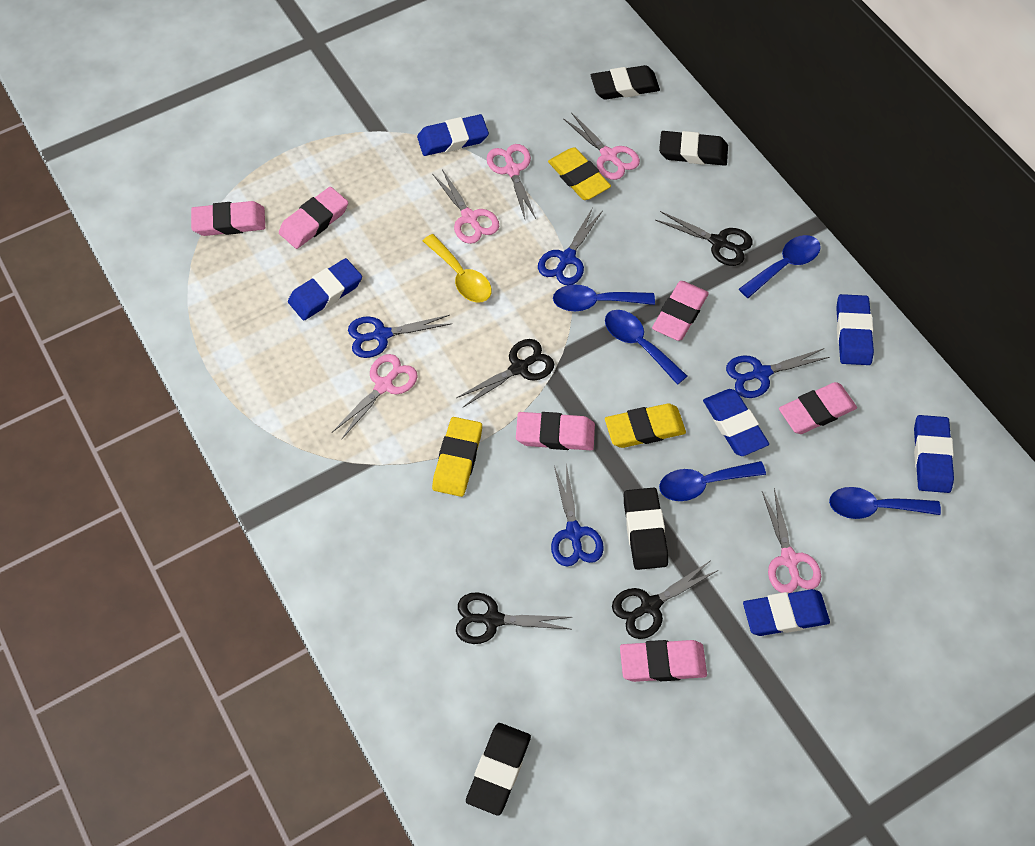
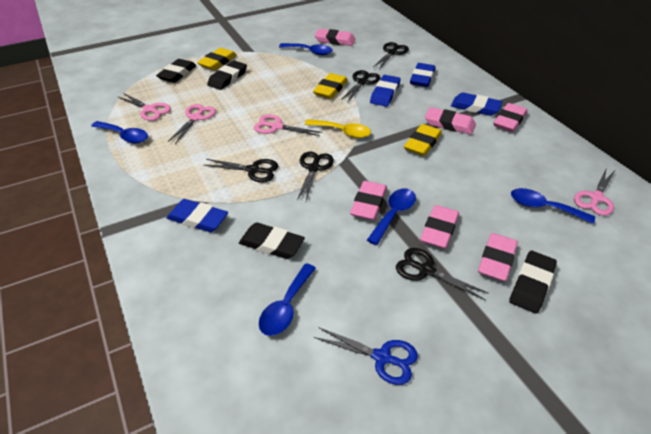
black scissors: 4 -> 5
blue eraser: 6 -> 4
blue scissors: 4 -> 1
pink scissors: 5 -> 4

